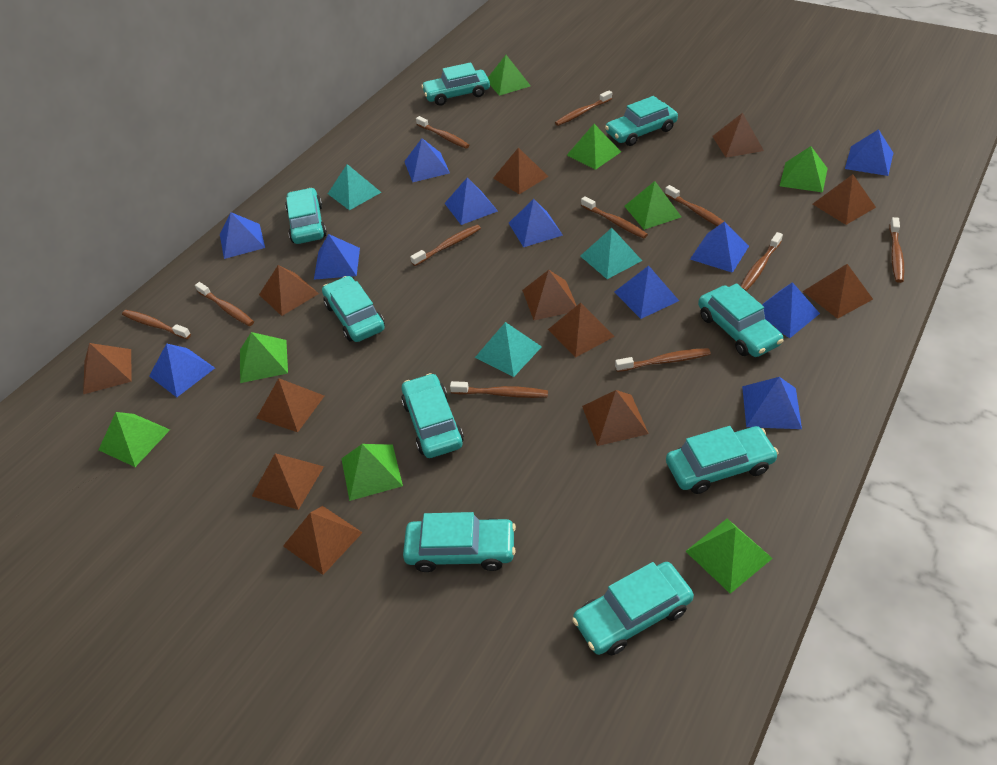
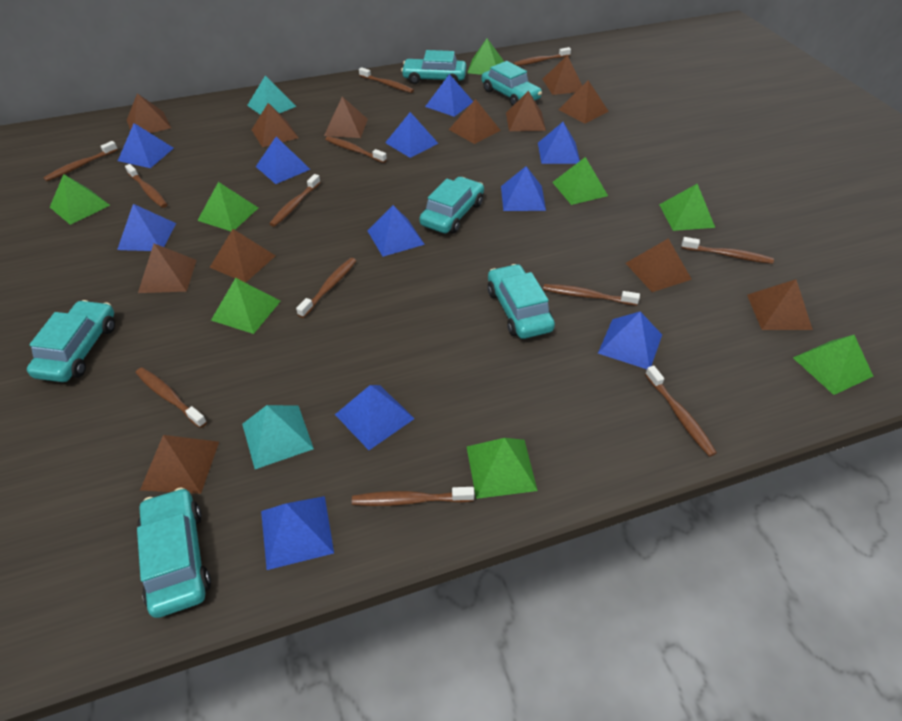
brown toothbrush: 11 -> 12
turquoise car: 9 -> 6
turquoise pyramid: 3 -> 2

